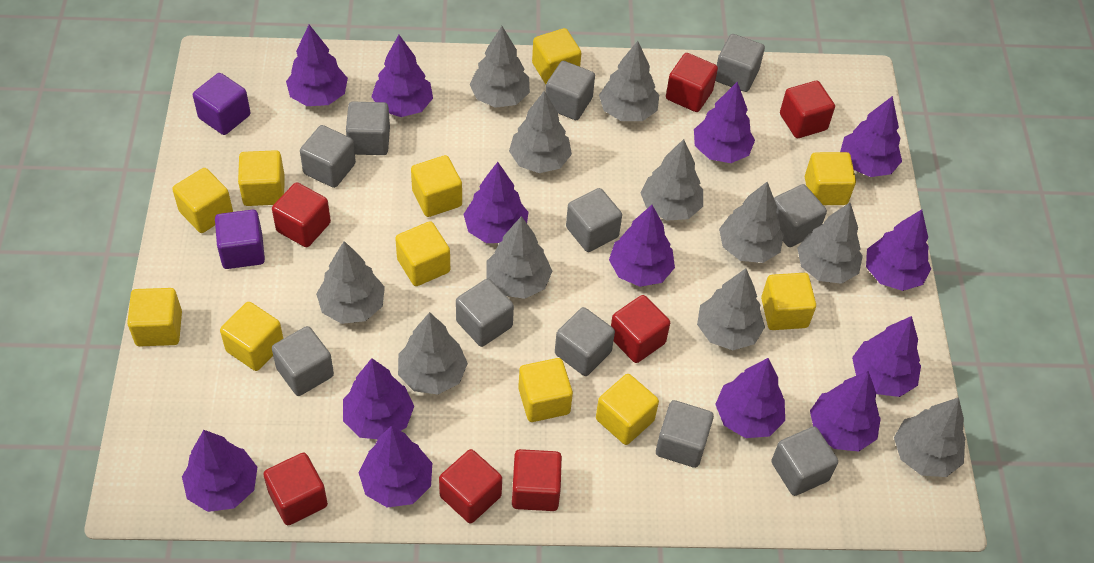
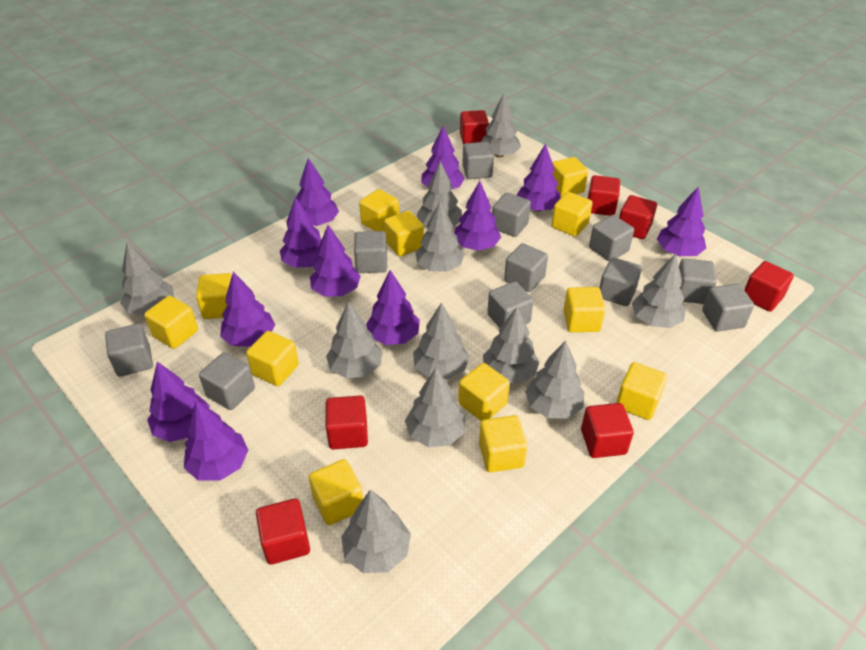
purple cube: 2 -> 0
purple tree: 13 -> 11
yellow cube: 11 -> 12

